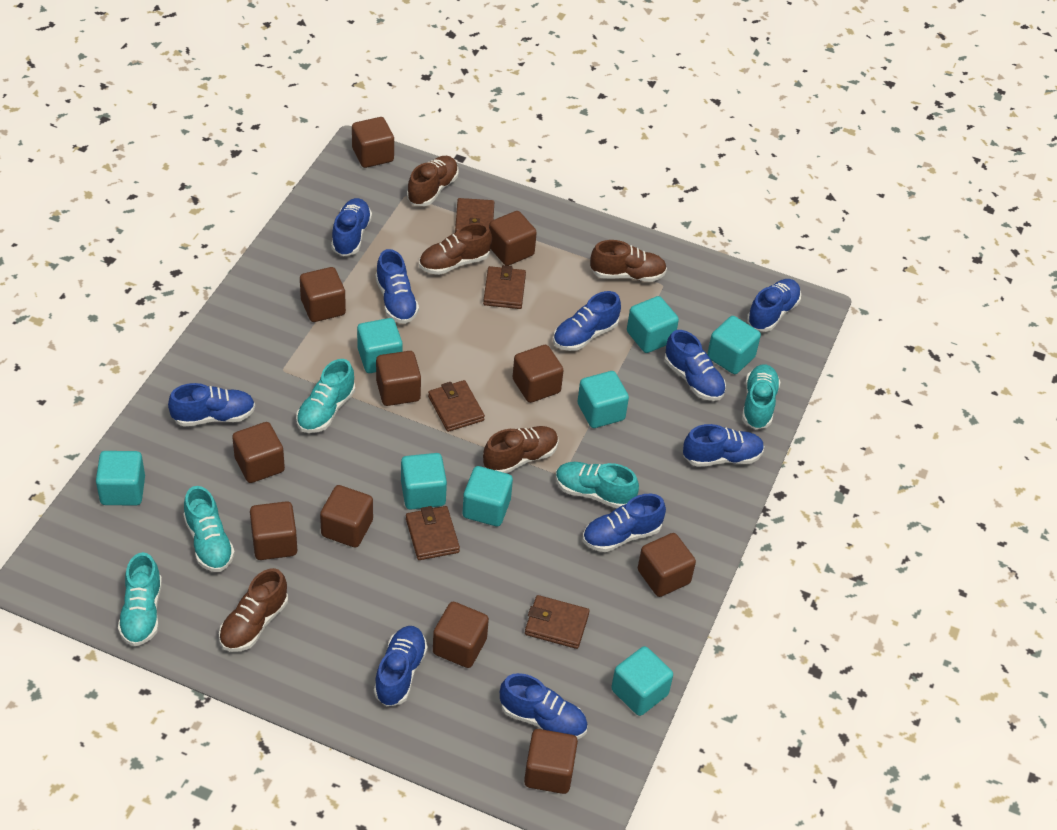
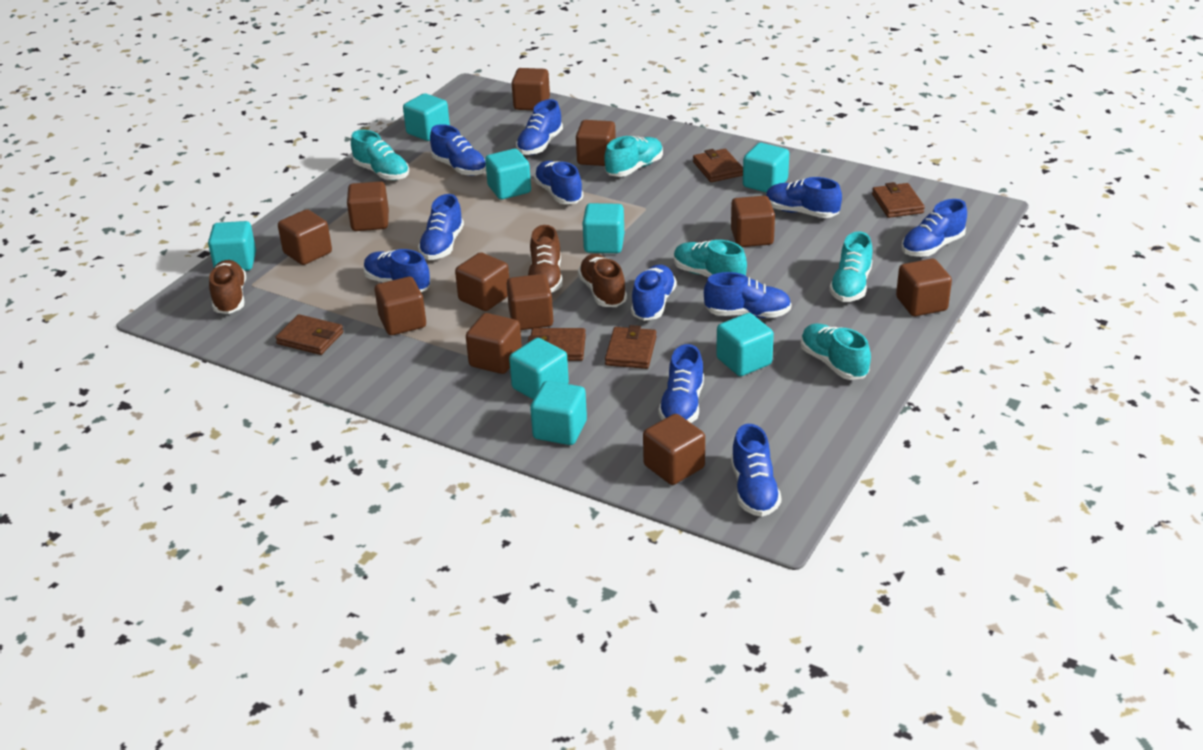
blue shoe: 10 -> 11
brown shoe: 5 -> 3

